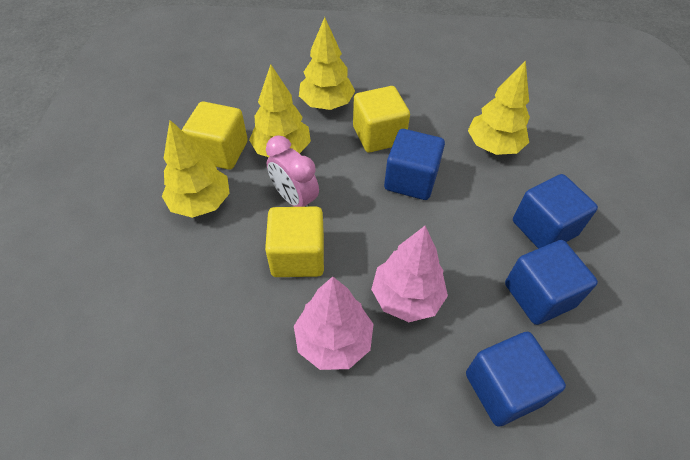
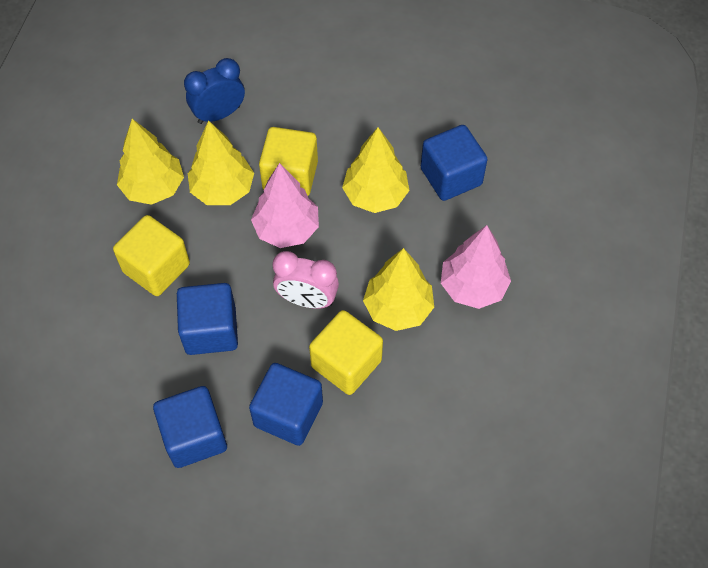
blue clock: 0 -> 1

